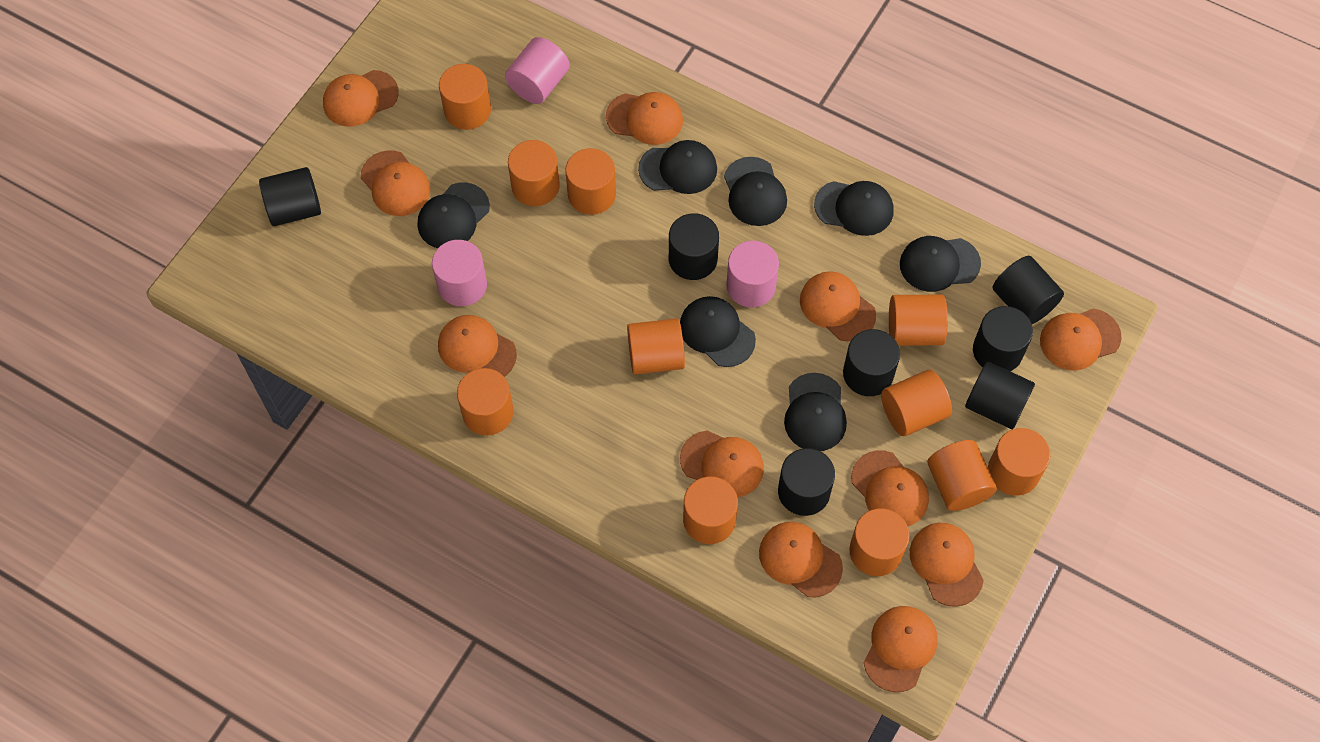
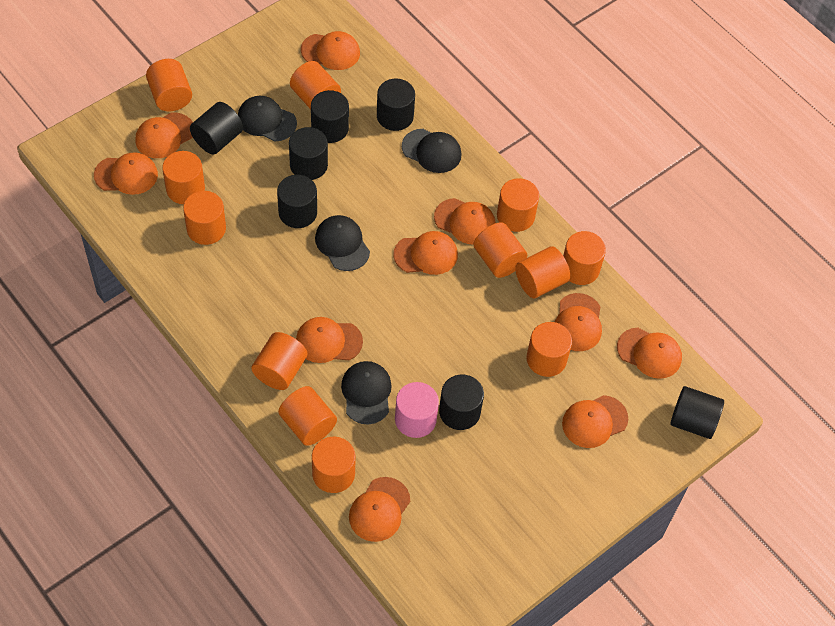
black cap: 7 -> 4
orange cap: 11 -> 10
orange cylinder: 11 -> 12
pink cylinder: 3 -> 1

